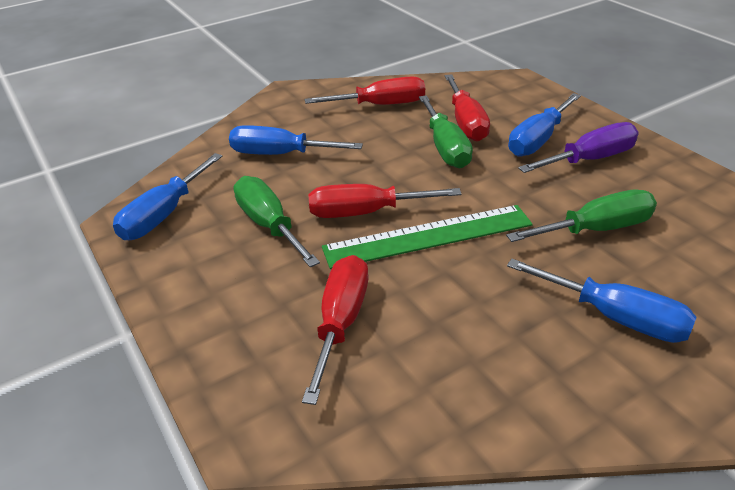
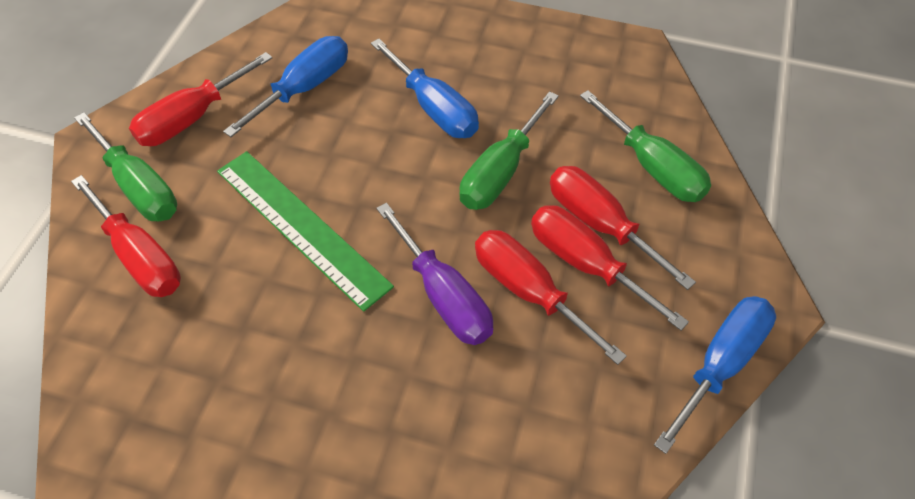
blue screwdriver: 4 -> 3
red screwdriver: 4 -> 5

